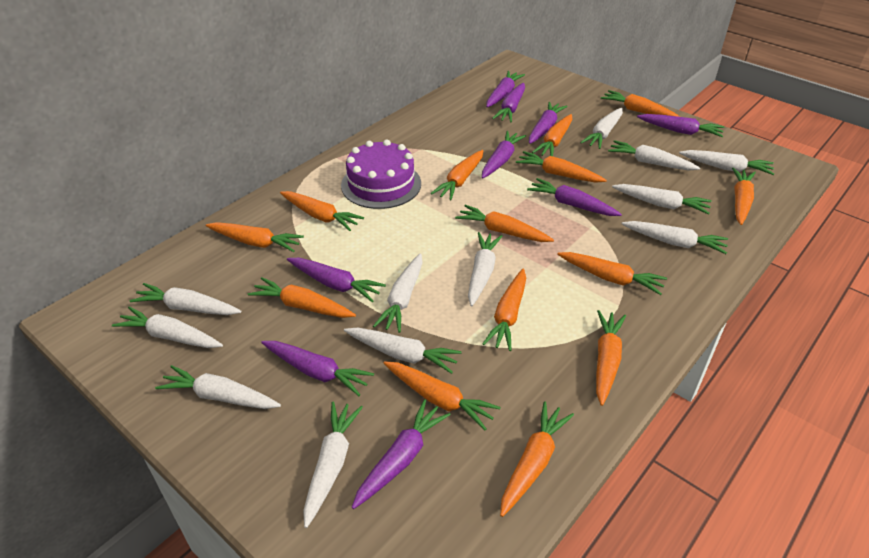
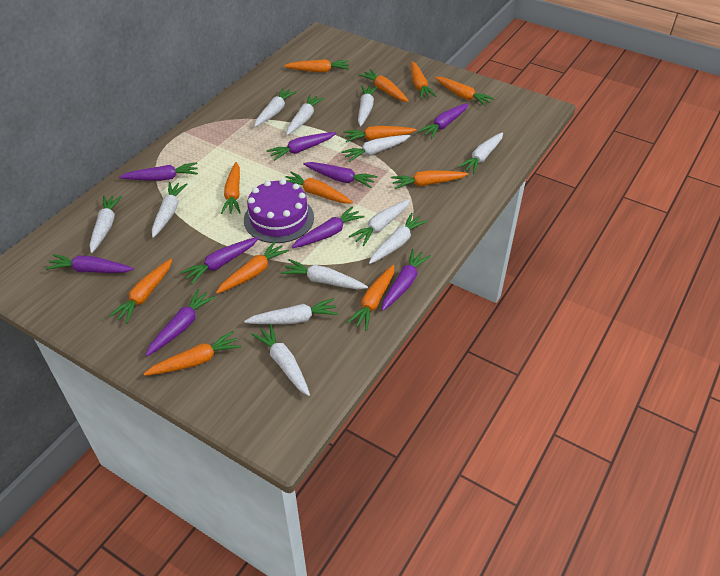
orange carrot: 14 -> 12

